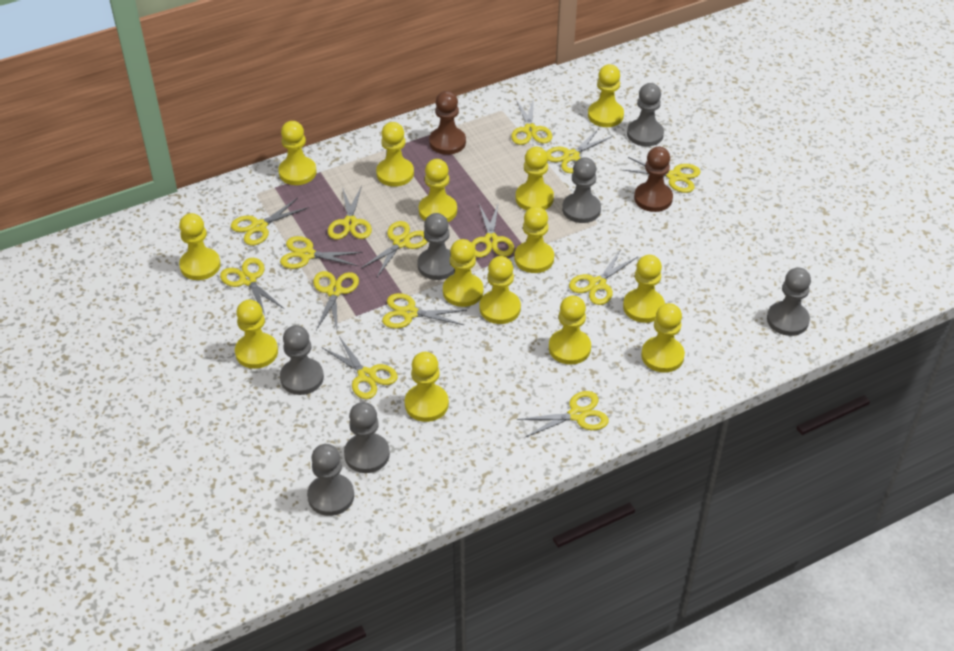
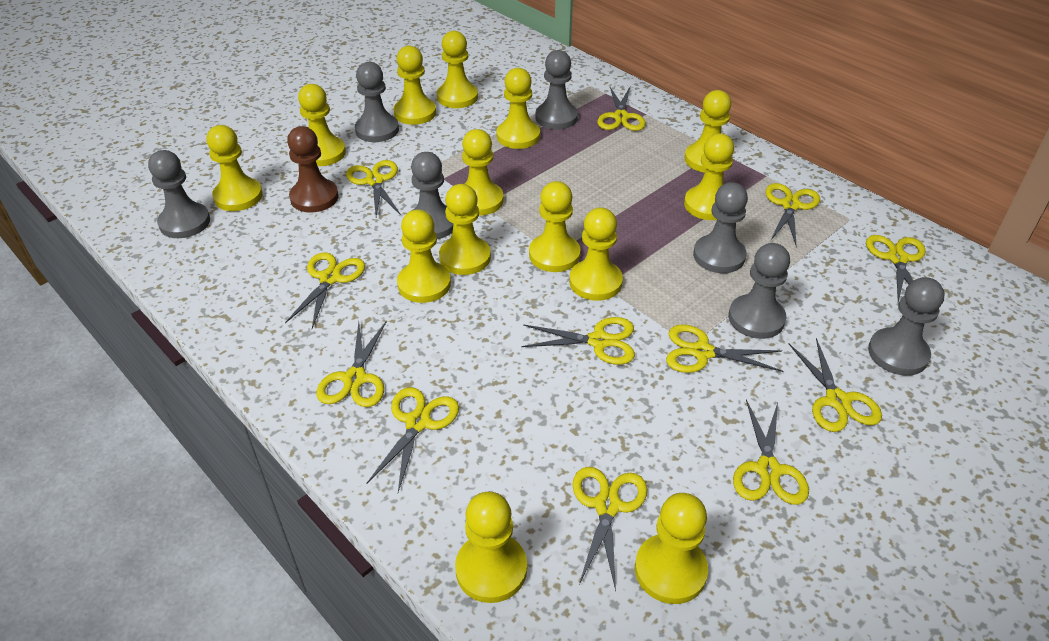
brown pawn: 2 -> 1
yellow scissors: 14 -> 12

